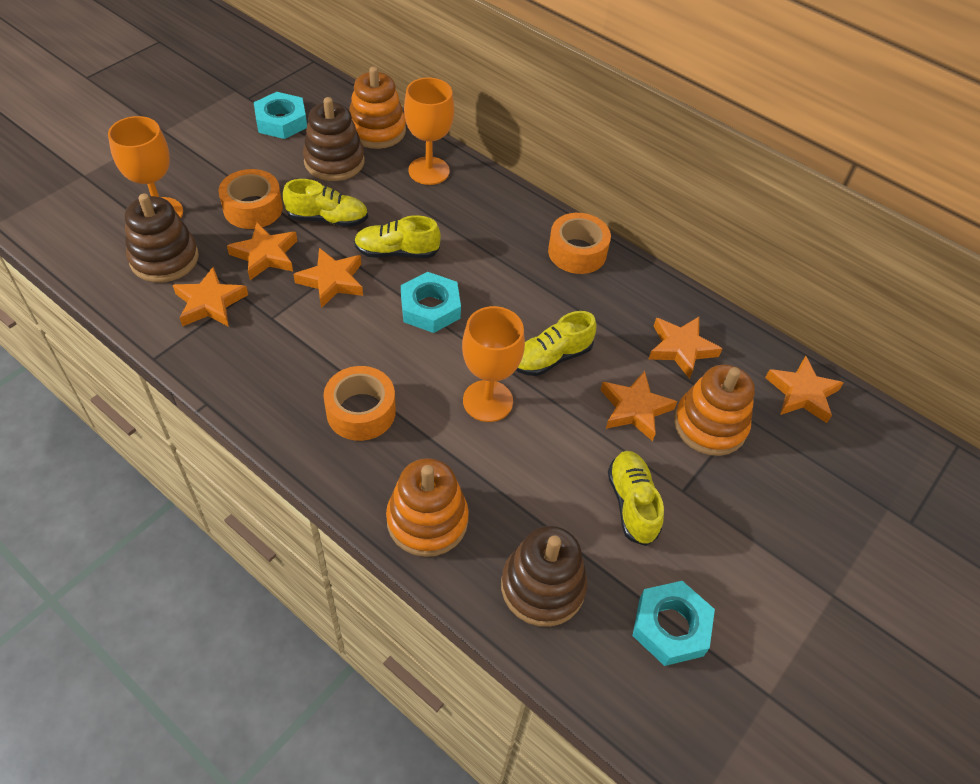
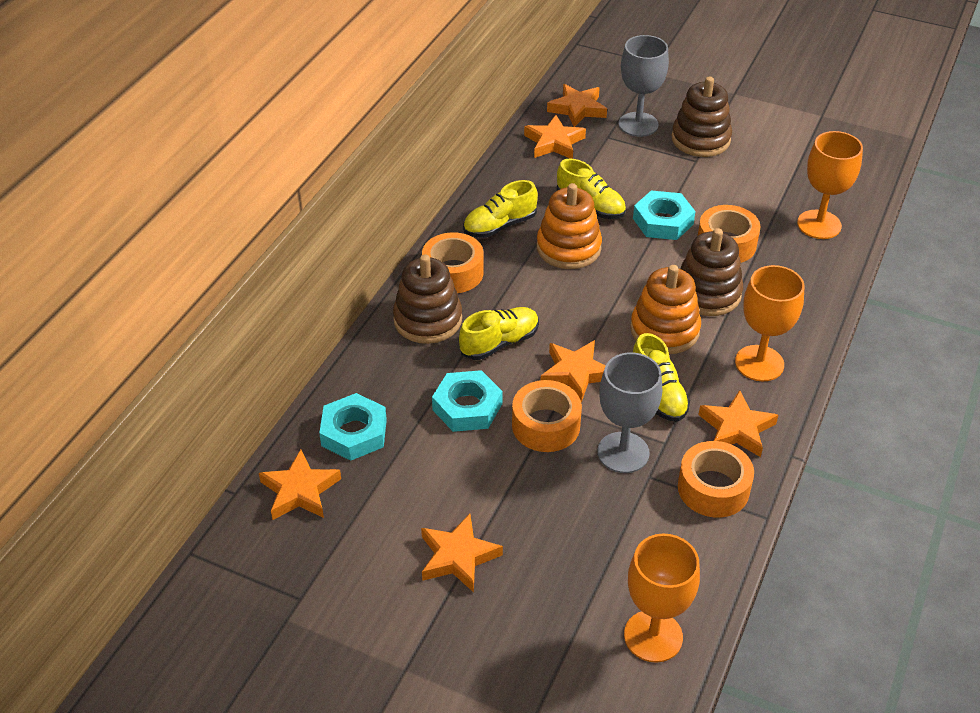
grey goblet: 0 -> 2
orange stacking toy: 3 -> 2
orange tape: 3 -> 4

